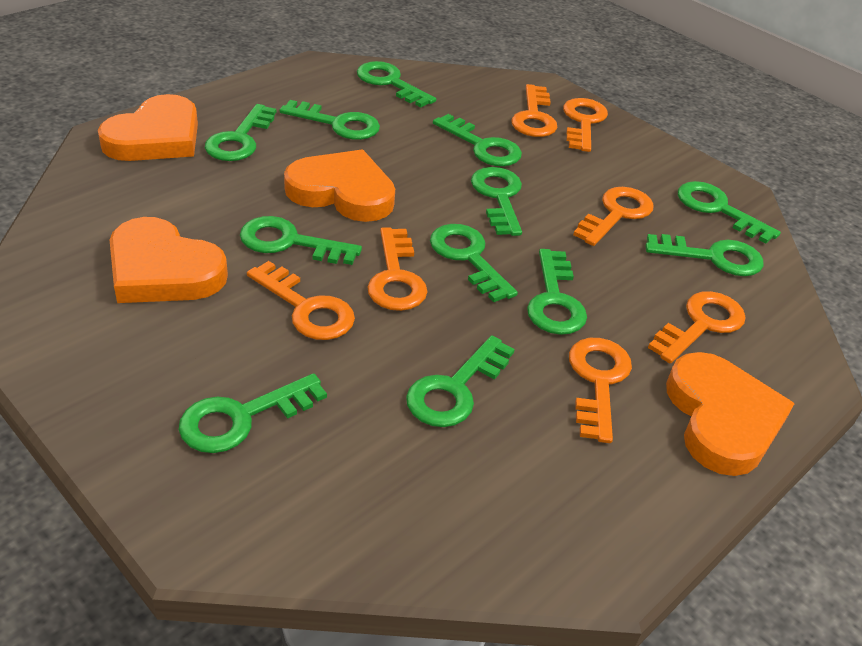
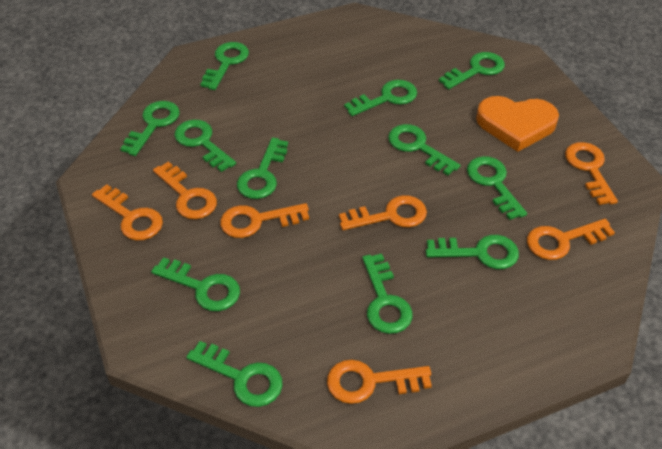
orange heart: 4 -> 1

